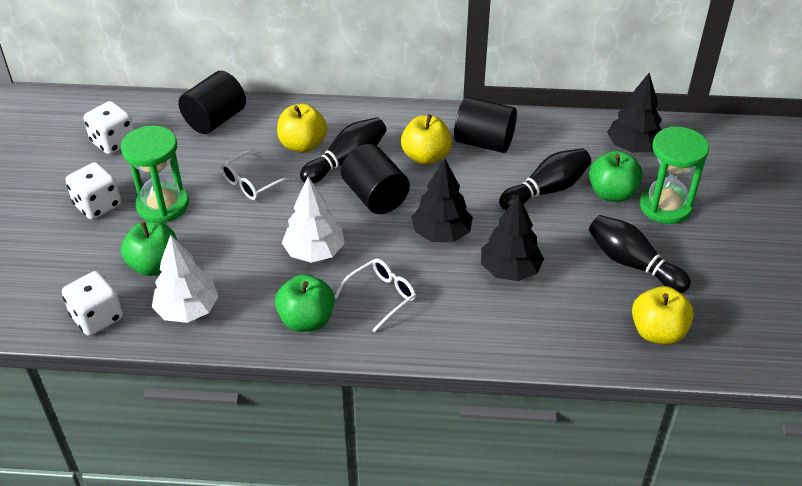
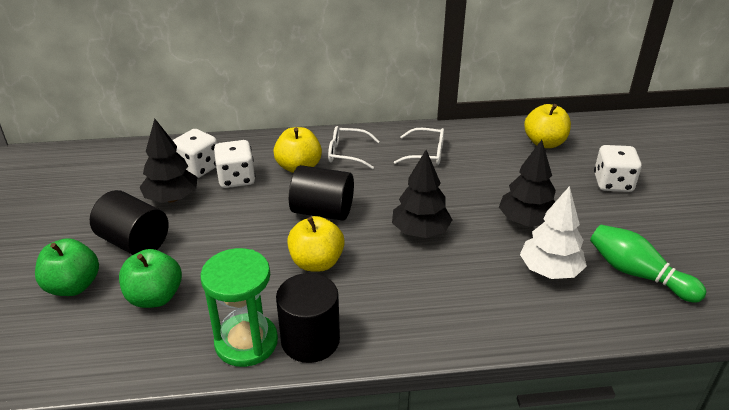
black bowling pin: 3 -> 0
green apple: 3 -> 2
green bowling pin: 0 -> 1
green hourglass: 2 -> 1
white tree: 2 -> 1

